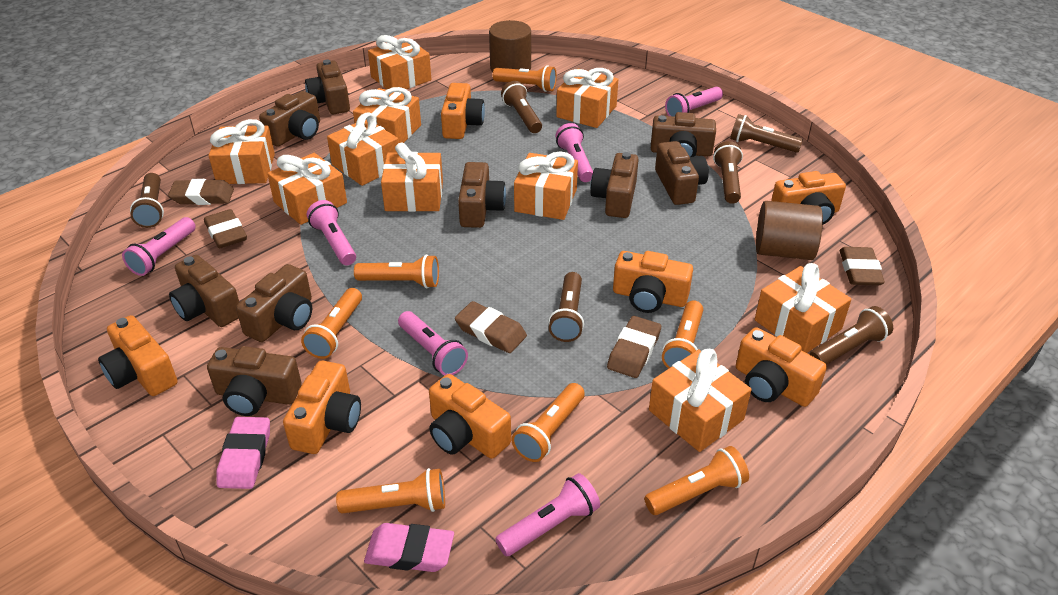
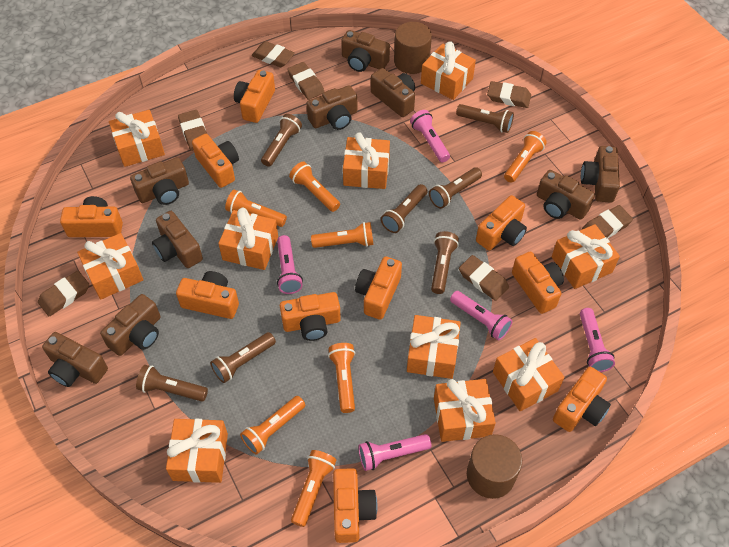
brown eraser: 5 -> 7
brown flashlight: 6 -> 7
orange camera: 7 -> 10
pink eraser: 2 -> 0
pink flashlight: 6 -> 5

